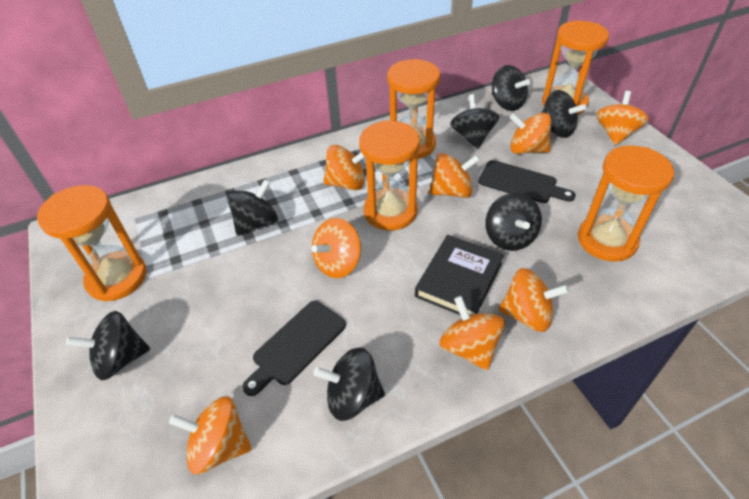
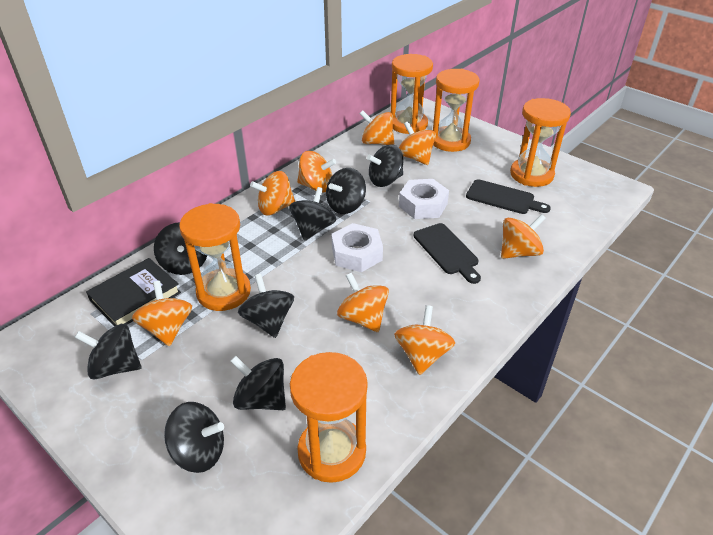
black spinning top: 7 -> 8
white nut: 0 -> 2

